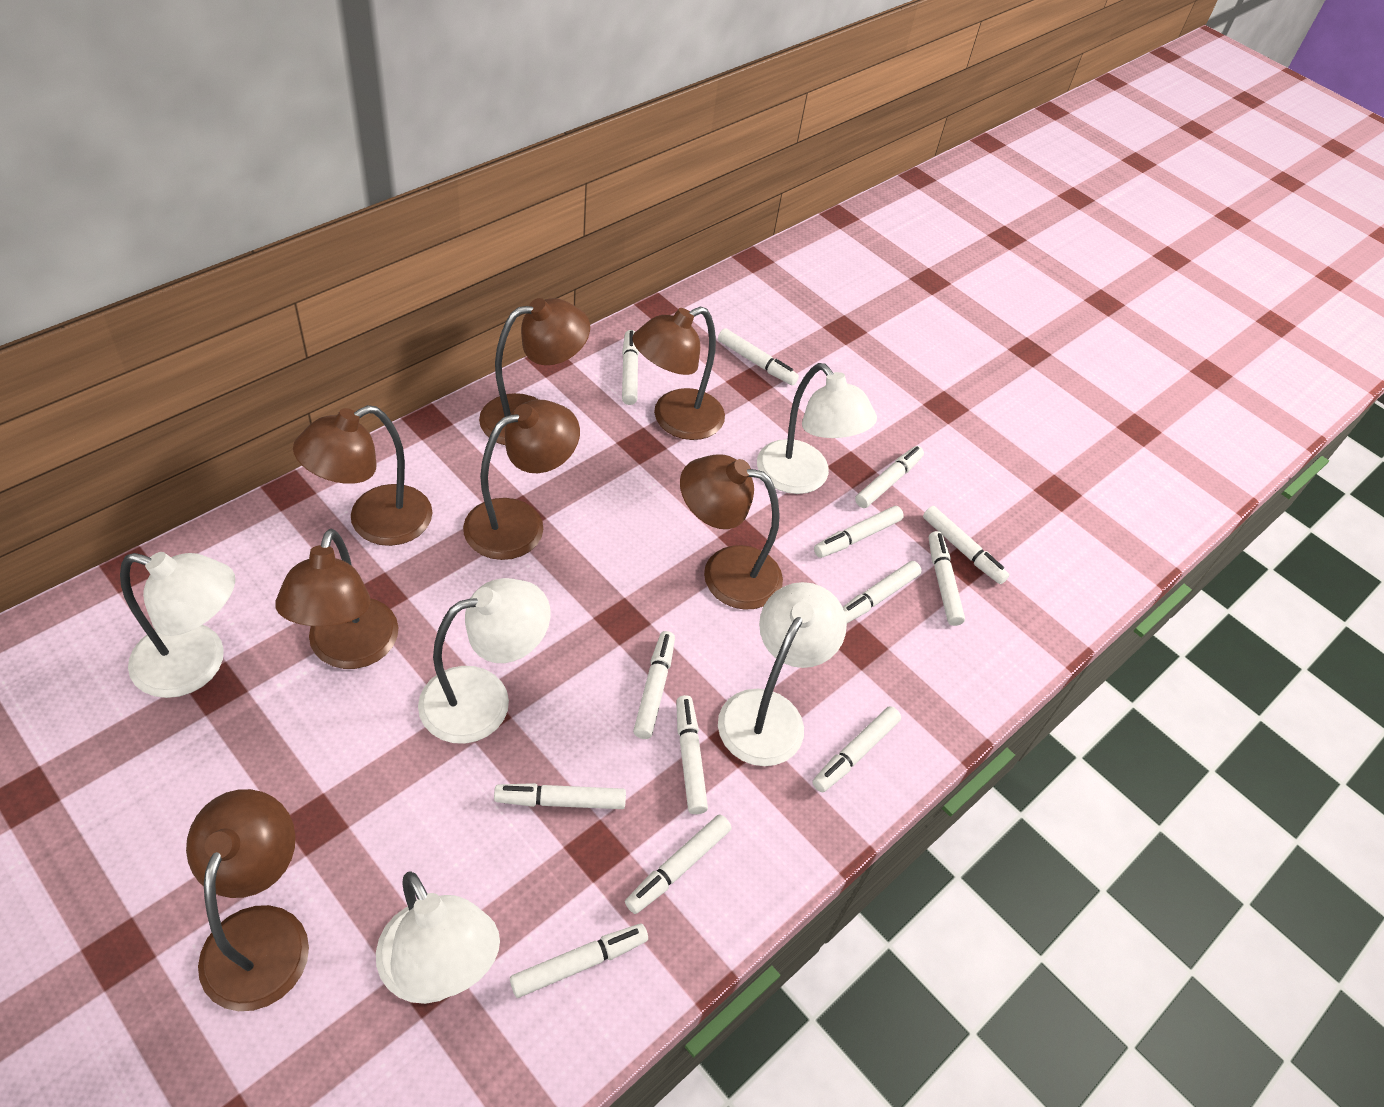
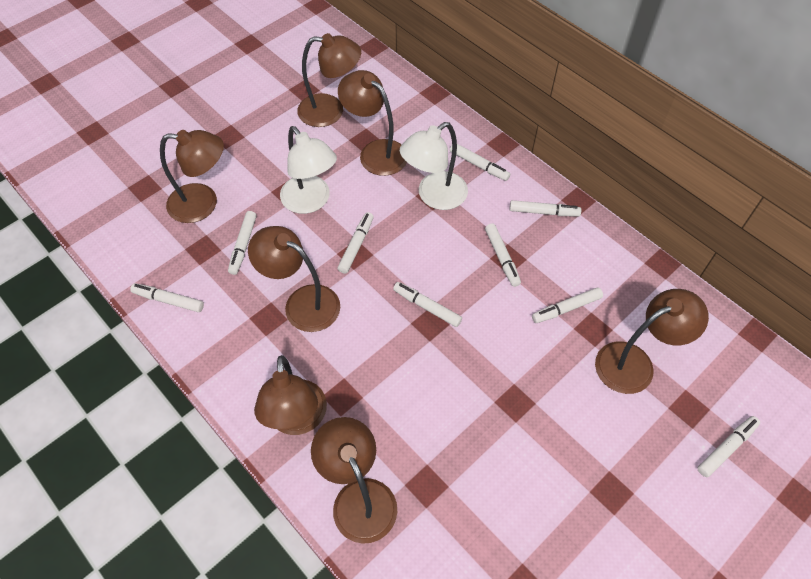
white lamp: 5 -> 2
white marker: 13 -> 9

